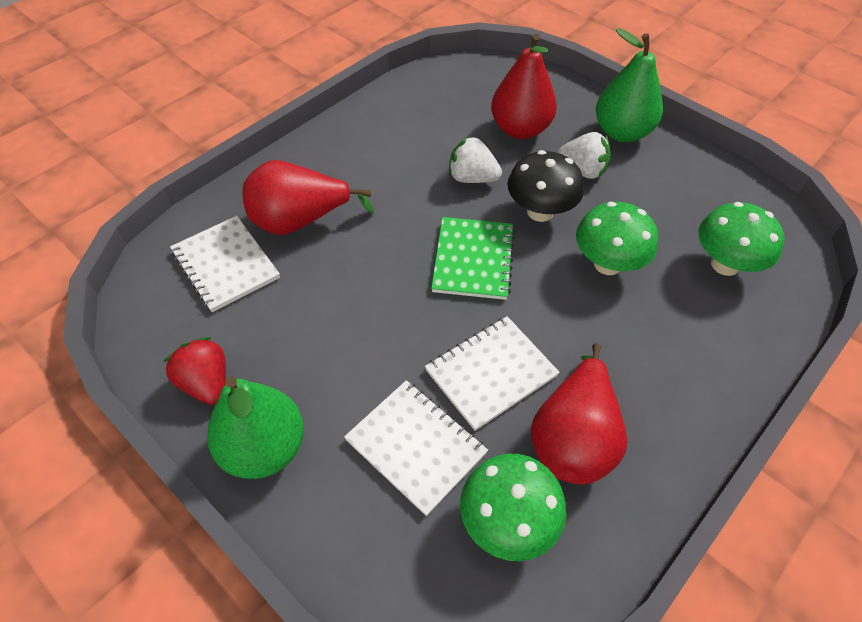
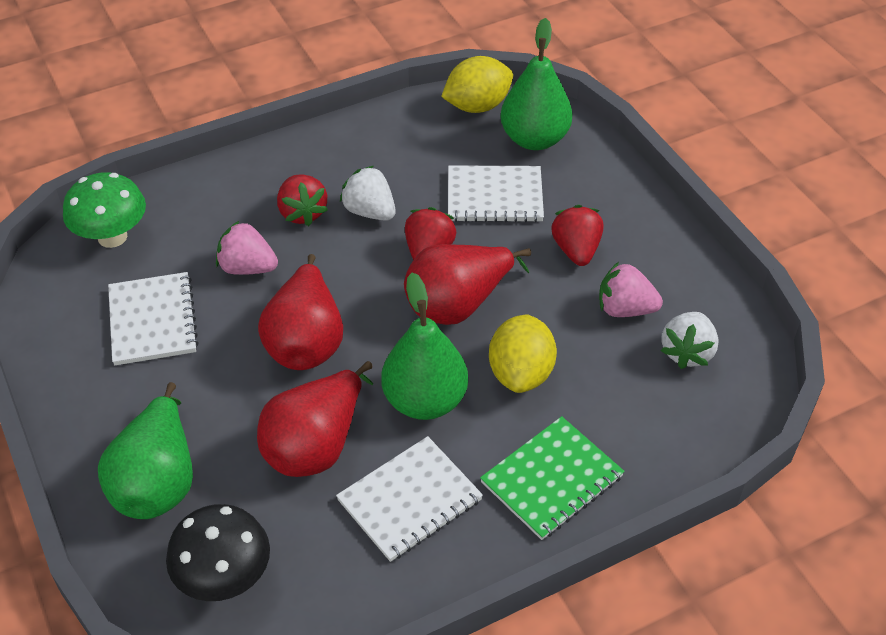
green mushroom: 3 -> 1
green pear: 2 -> 3
pink strawberry: 0 -> 2
red strawberry: 1 -> 3
yellow lemon: 0 -> 2

